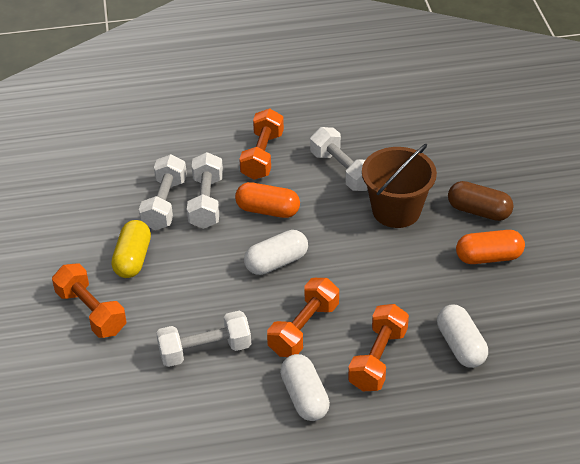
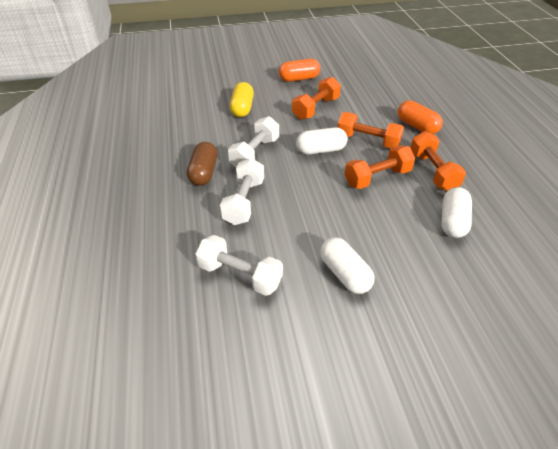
brown bucket: 1 -> 0
white dumbbell: 4 -> 3

